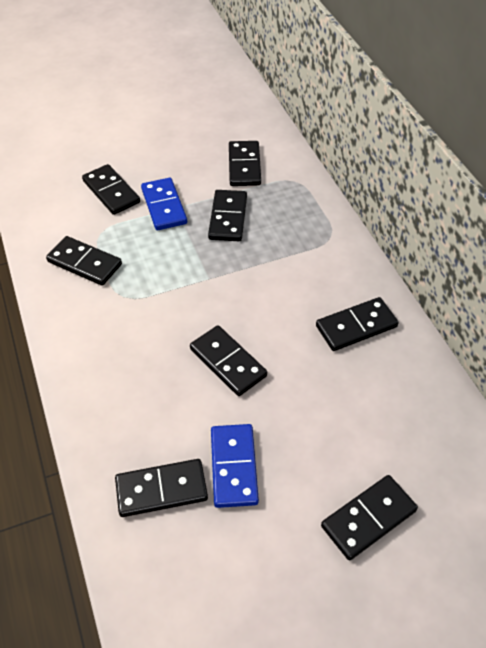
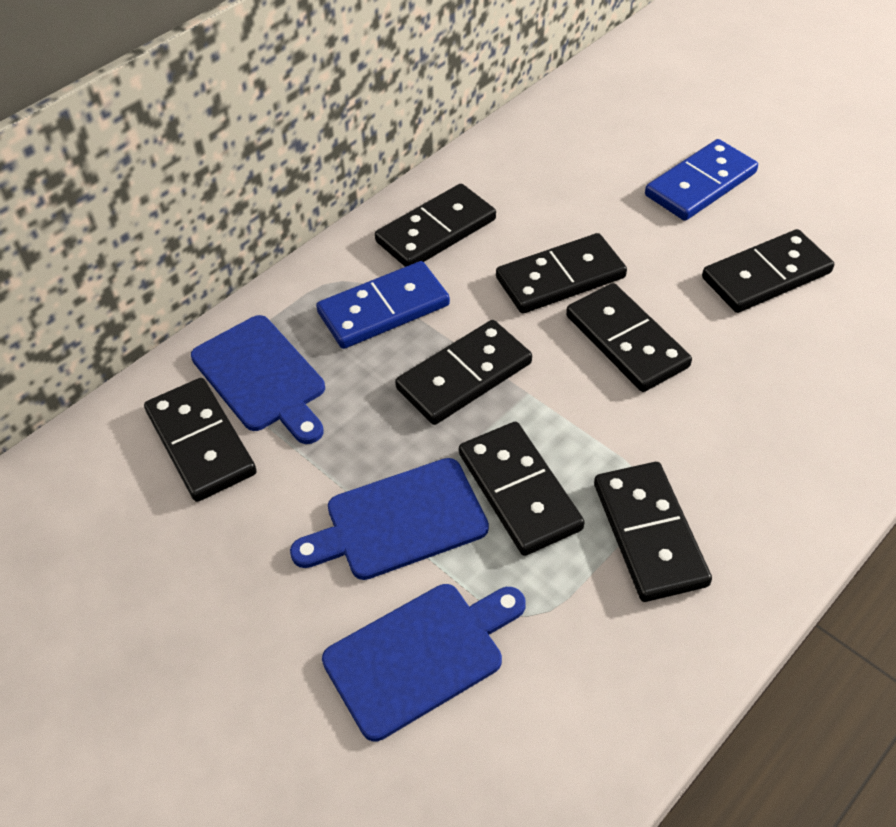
blue cutting board: 0 -> 3

